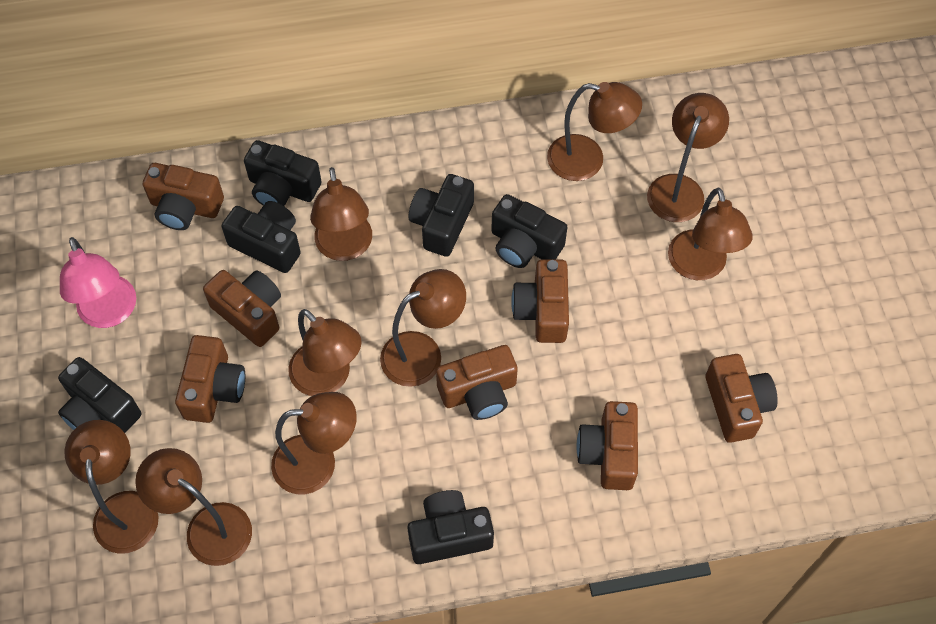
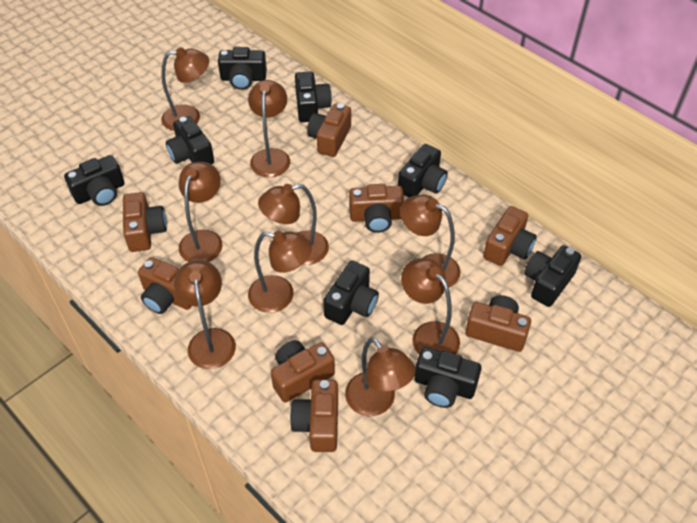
black camera: 6 -> 8
brown camera: 7 -> 8
pink lamp: 1 -> 0

